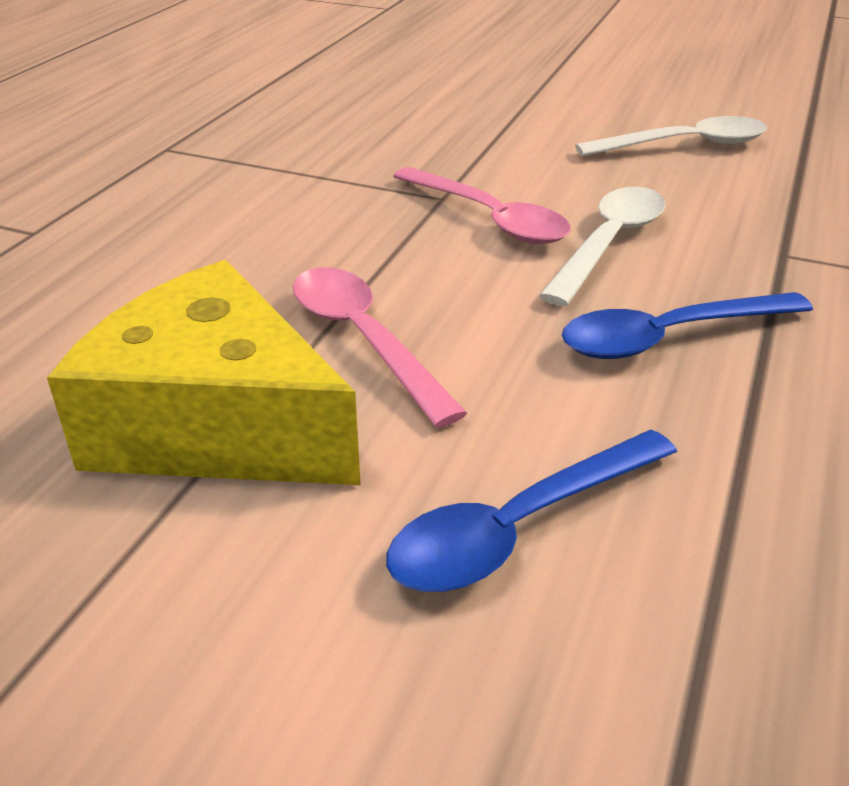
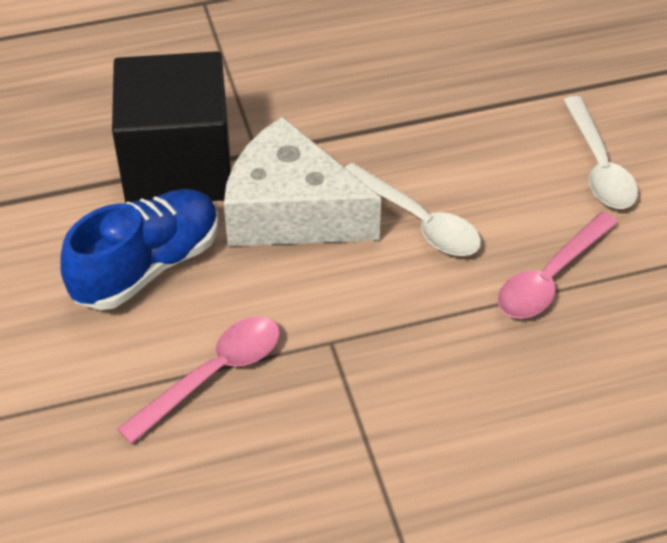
black cube: 0 -> 1
blue shoe: 0 -> 1
blue spoon: 2 -> 0
white cheese: 0 -> 1
yellow cheese: 1 -> 0

